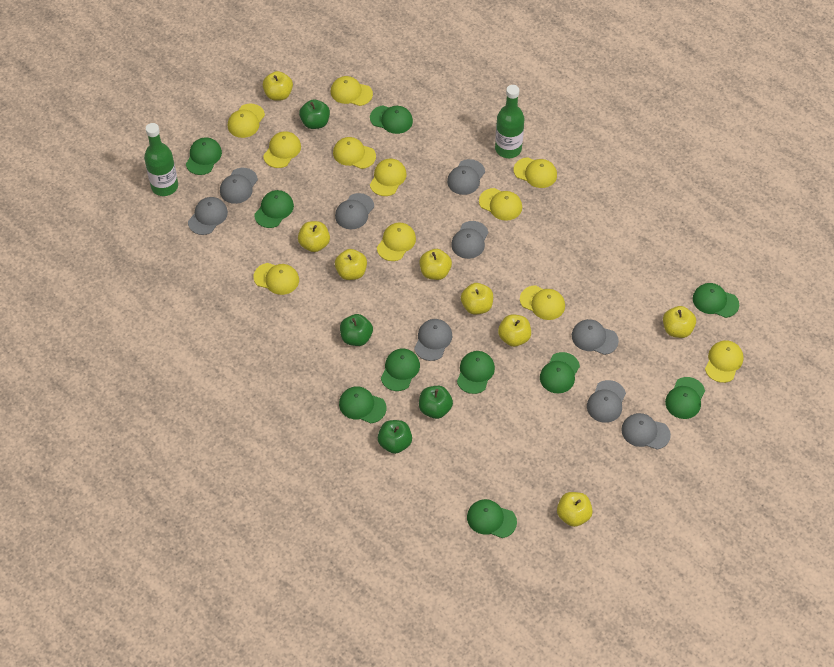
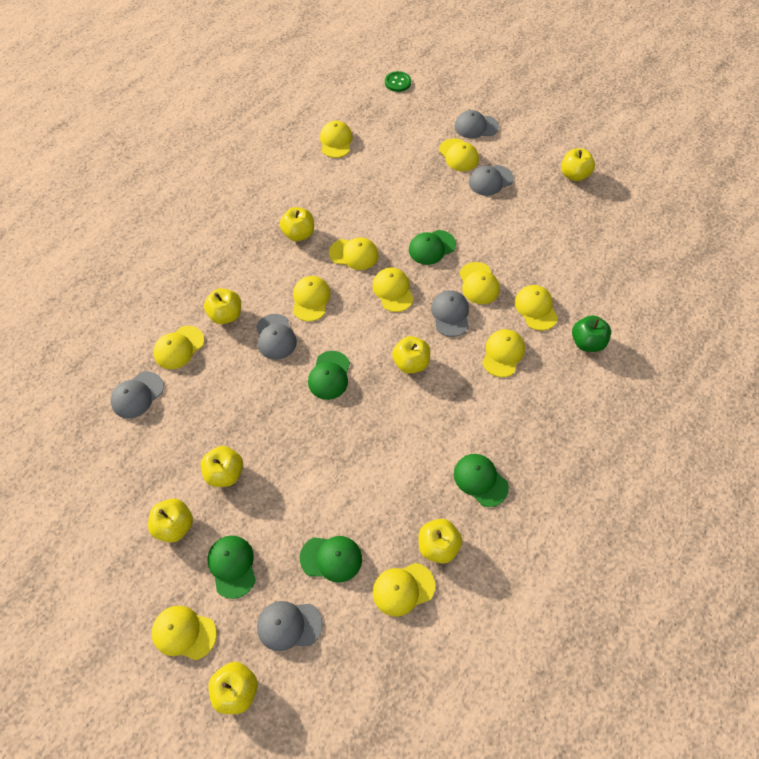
green apple: 4 -> 1
green bottle: 2 -> 0
green button: 0 -> 1
green cap: 10 -> 5
grey cap: 9 -> 6

